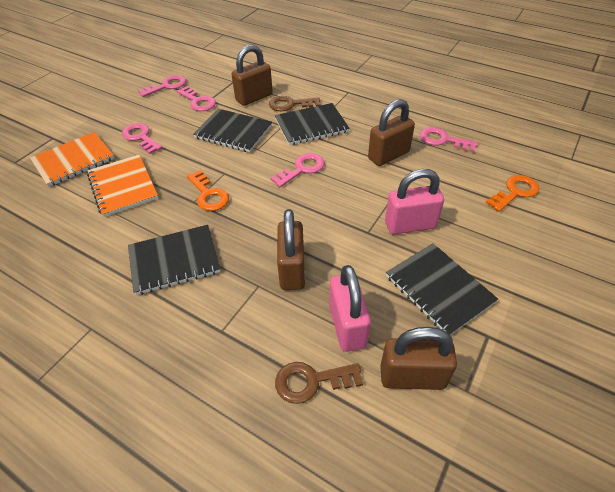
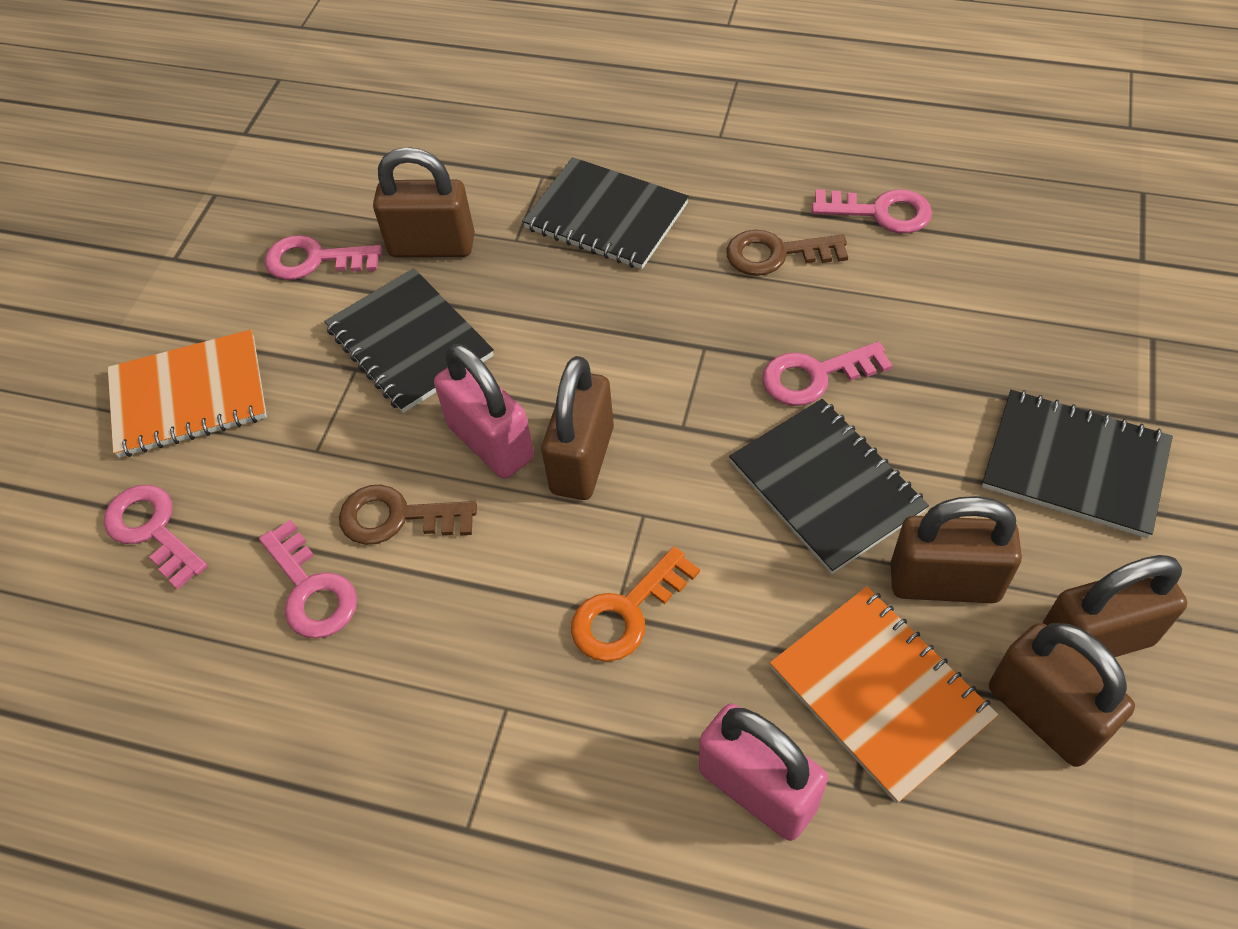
brown padlock: 4 -> 5
orange key: 2 -> 1

